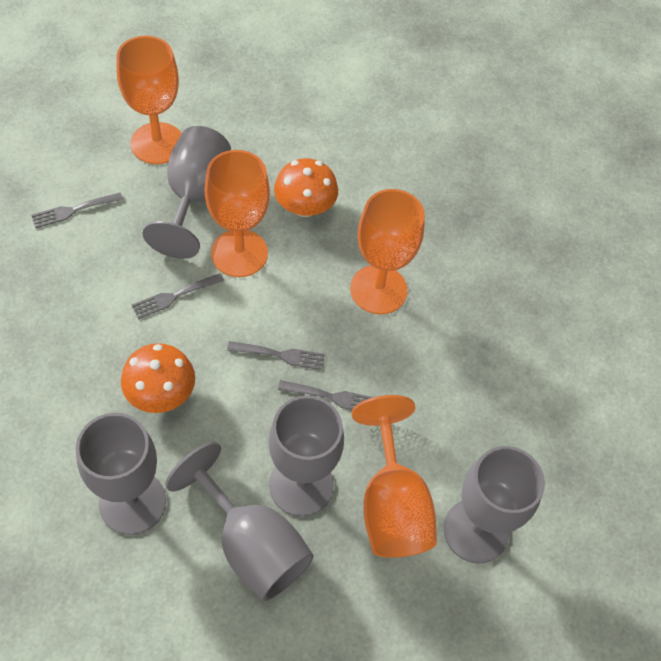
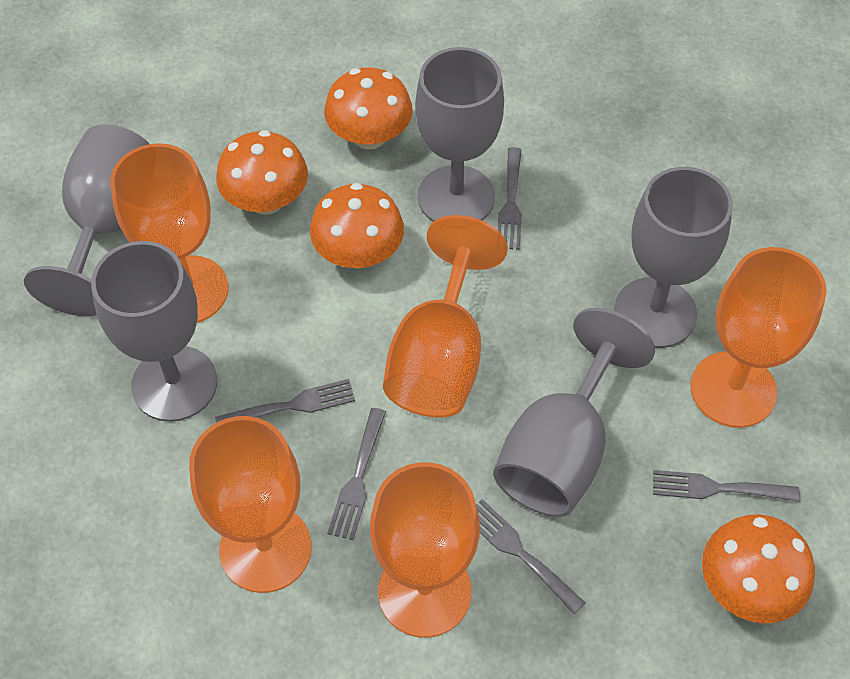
grey fork: 4 -> 5
orange goblet: 4 -> 5
orange mushroom: 2 -> 4

